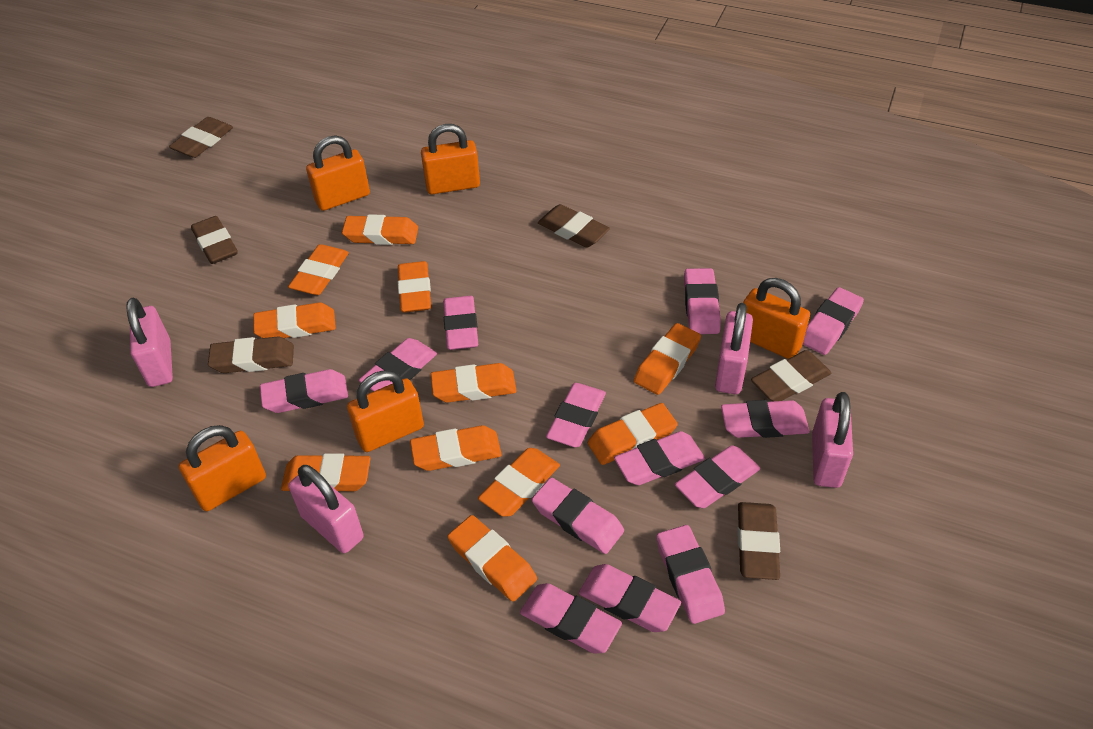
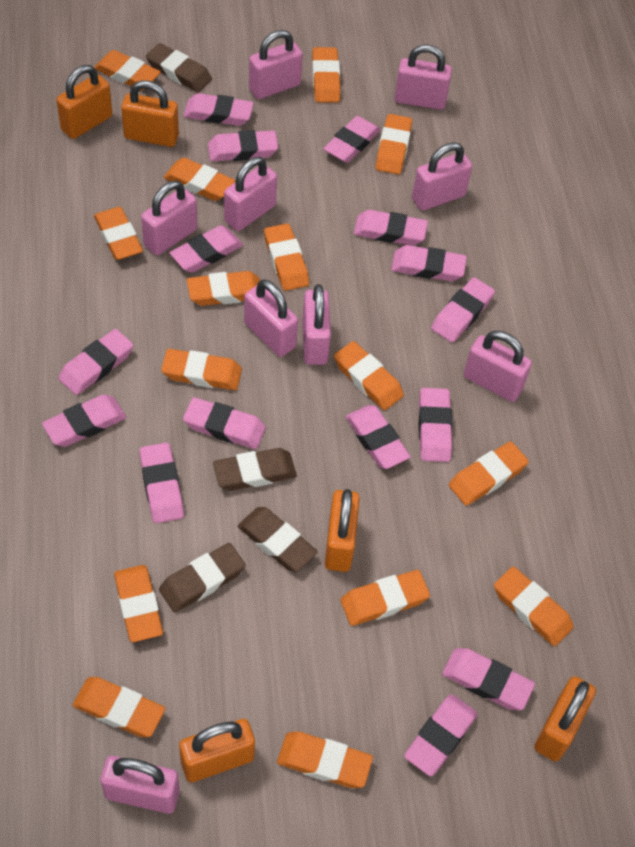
brown eraser: 6 -> 4
orange eraser: 11 -> 15
pink eraser: 13 -> 15
pink padlock: 4 -> 9

